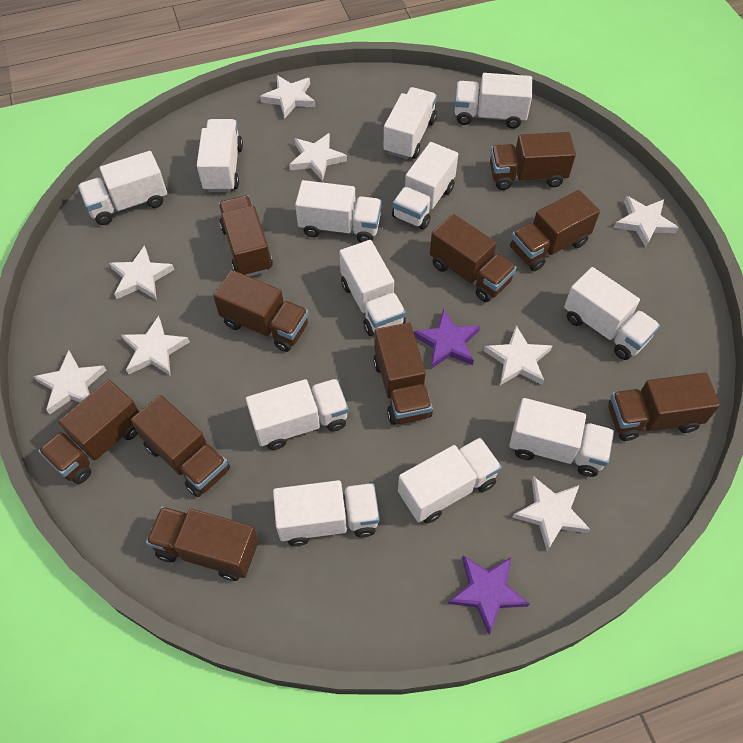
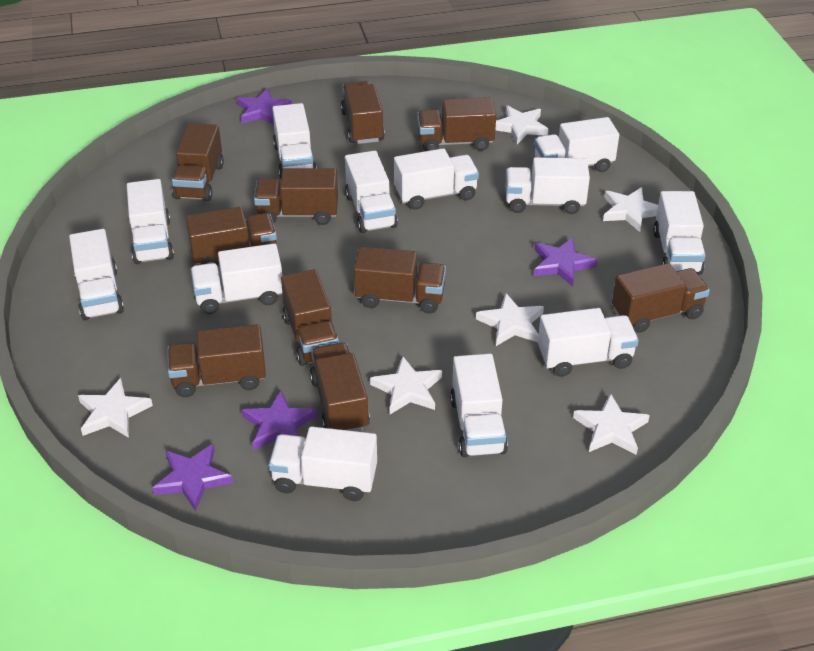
purple star: 2 -> 4
white star: 8 -> 6

